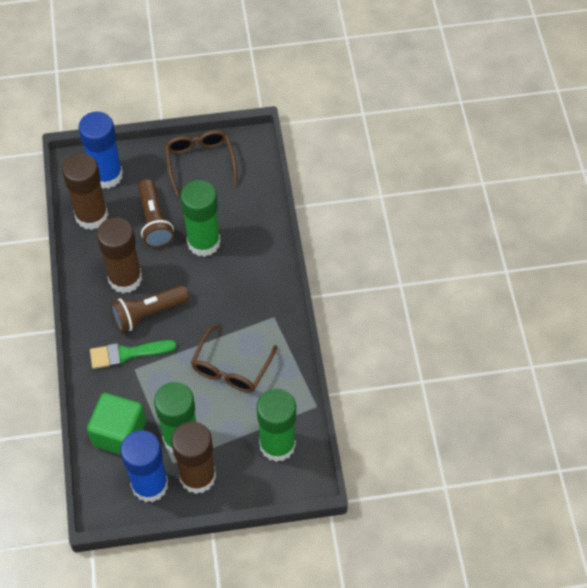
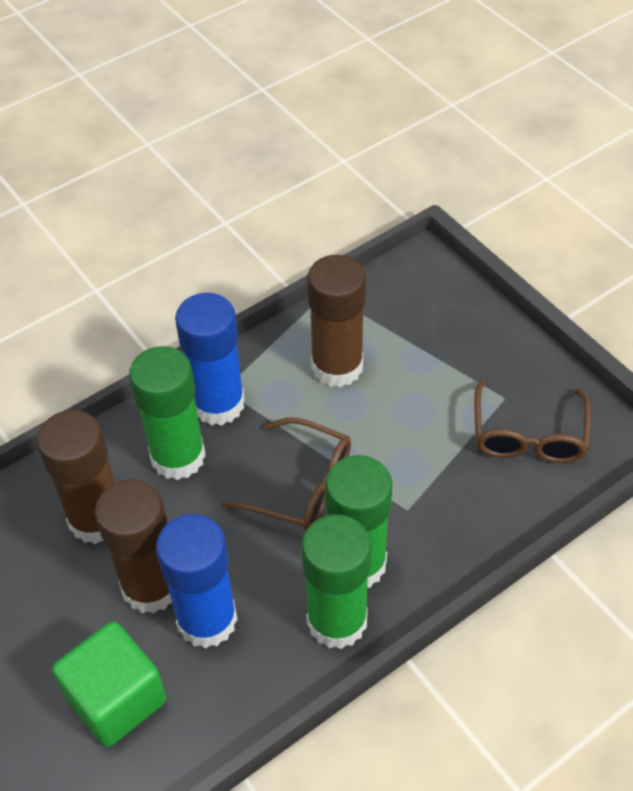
brown flashlight: 2 -> 0
green brush: 1 -> 0

